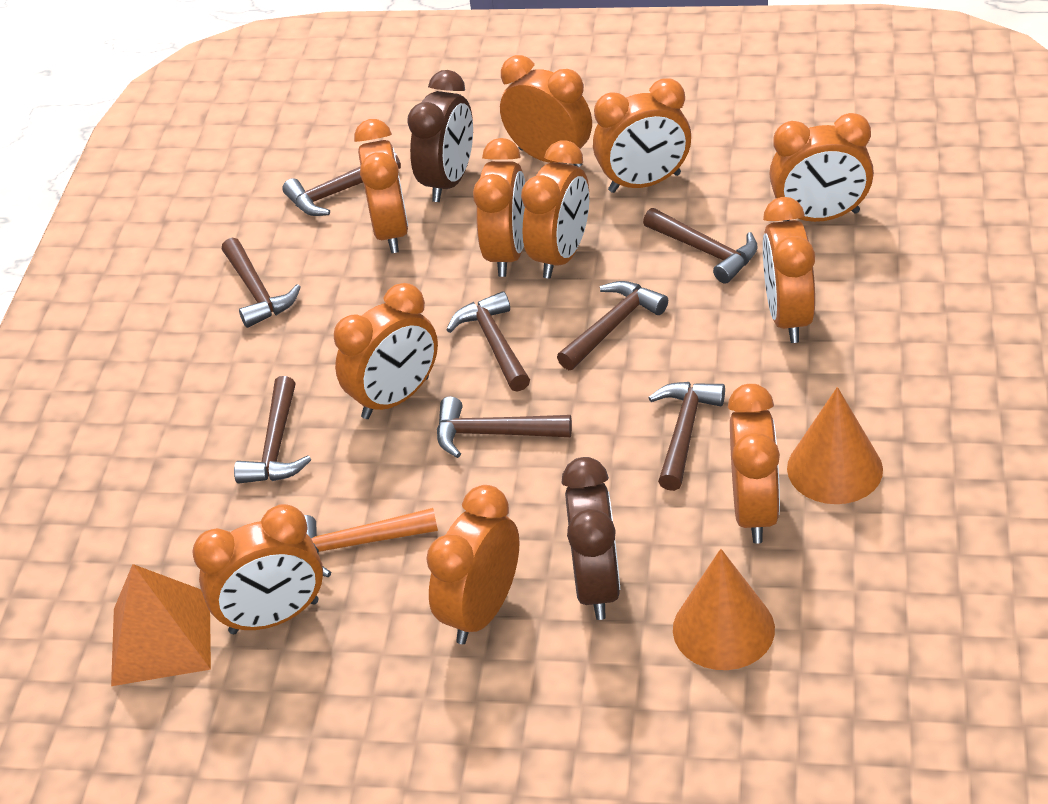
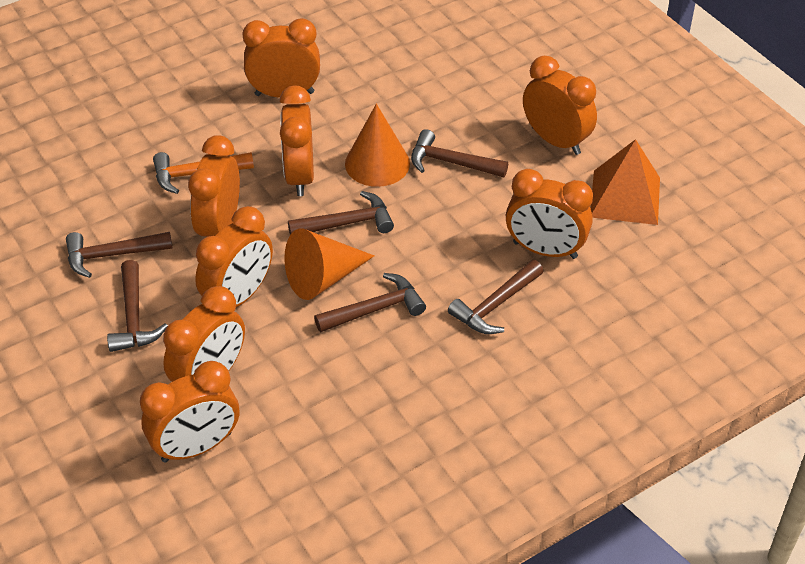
brown clock: 2 -> 0
brown hammer: 8 -> 6
orange clock: 11 -> 8

